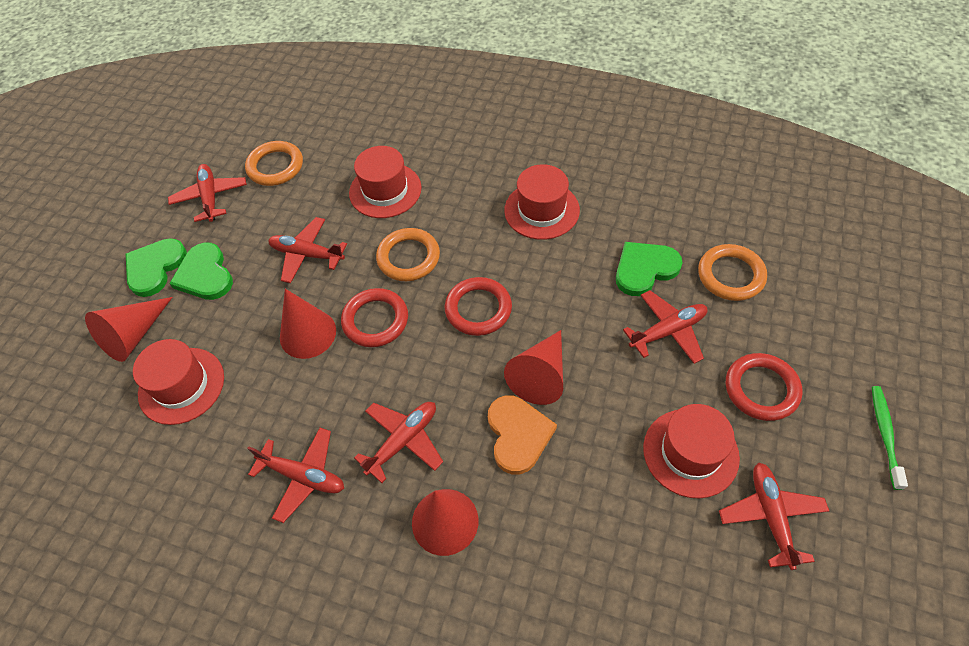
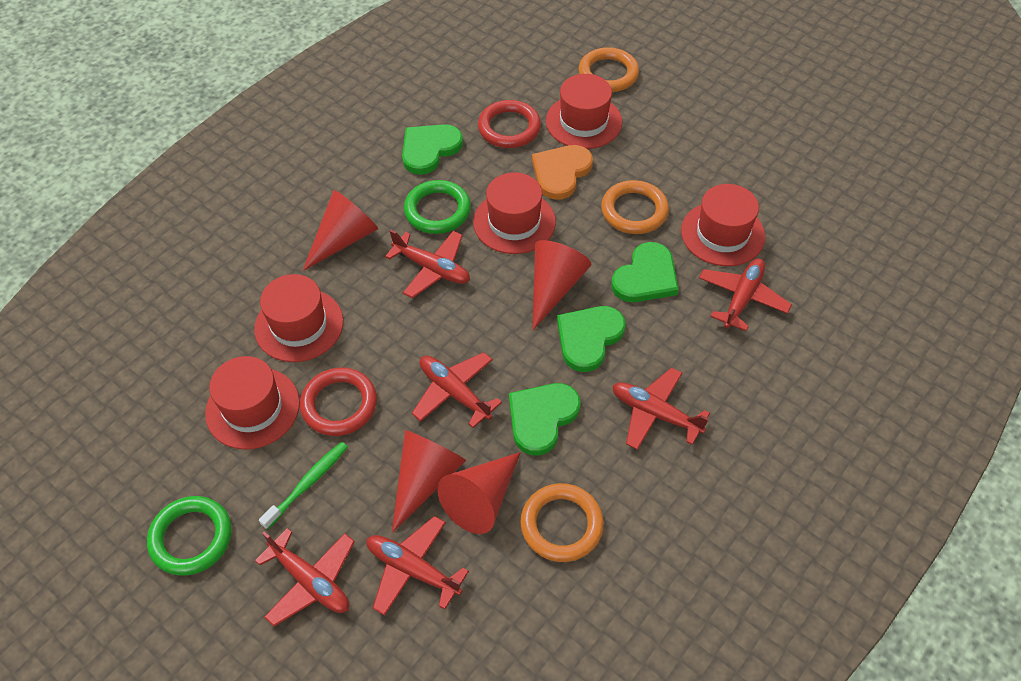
green heart: 3 -> 4
green ring: 0 -> 2
red hat: 4 -> 5
red ring: 3 -> 2

